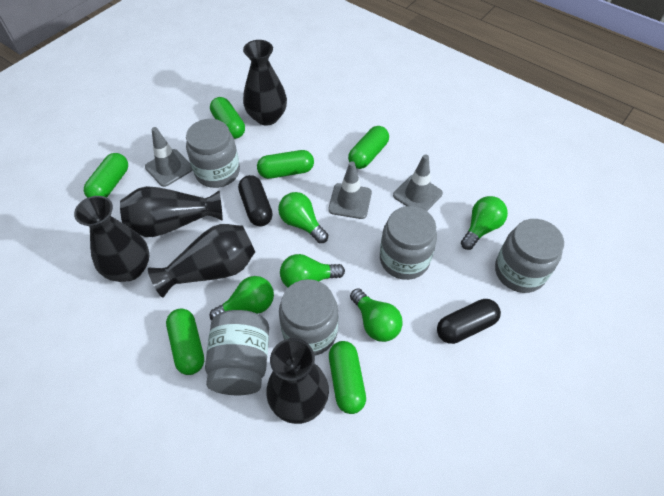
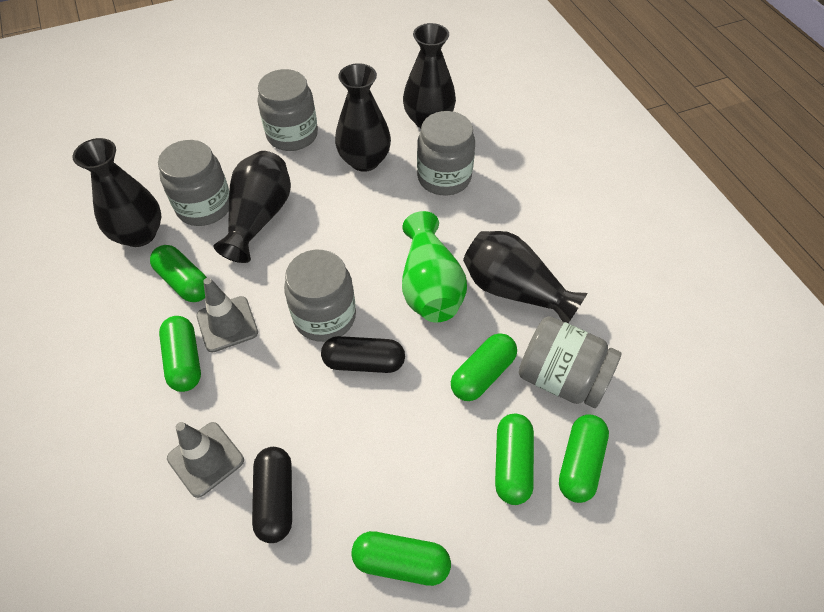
green light bulb: 5 -> 0
green vase: 0 -> 1
grey traffic cone: 3 -> 2

